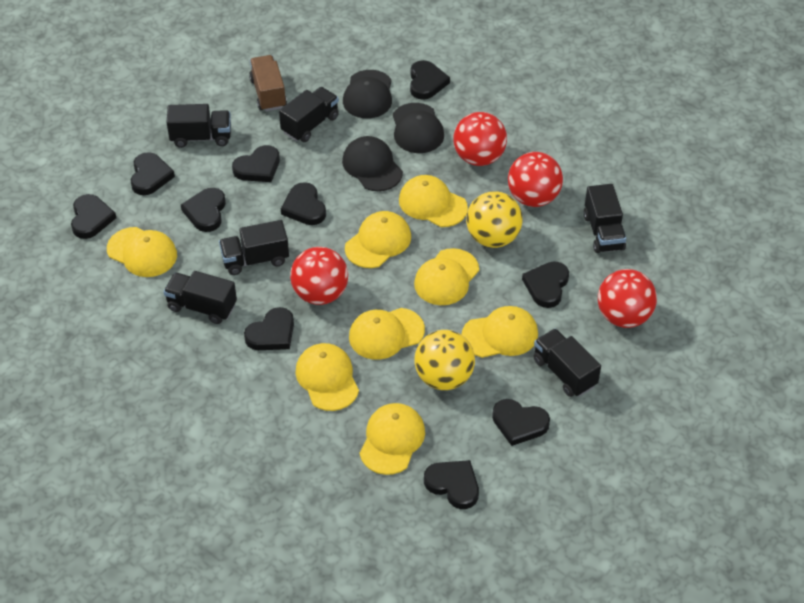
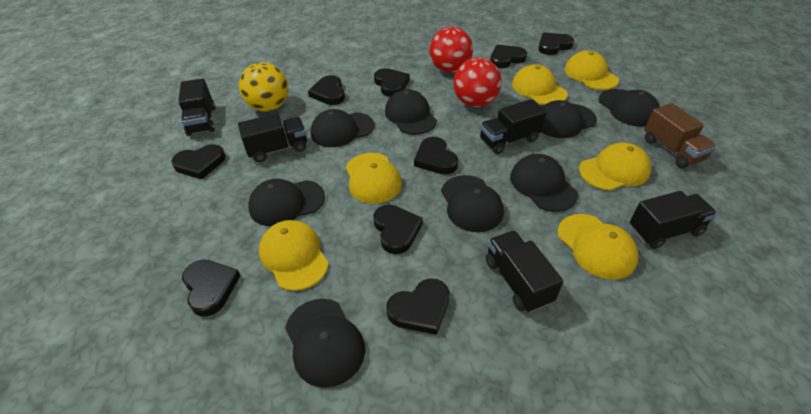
black cap: 3 -> 8
black heart: 10 -> 9
black truck: 6 -> 5
red ball: 4 -> 2
yellow ball: 2 -> 1
yellow cap: 8 -> 6

